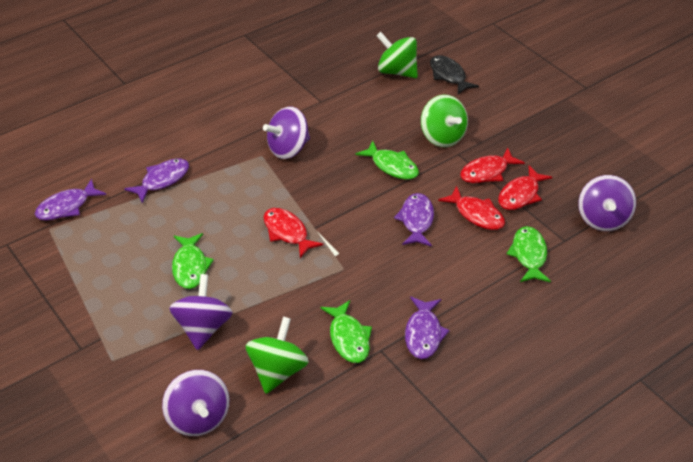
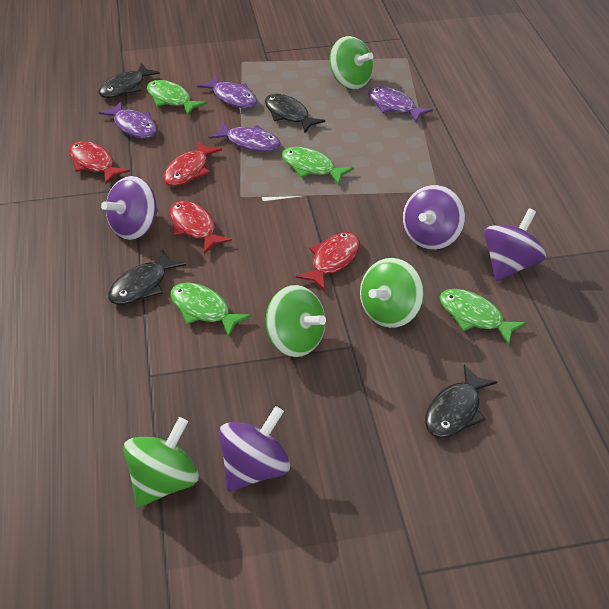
black fish: 1 -> 4
green spinning top: 3 -> 4

